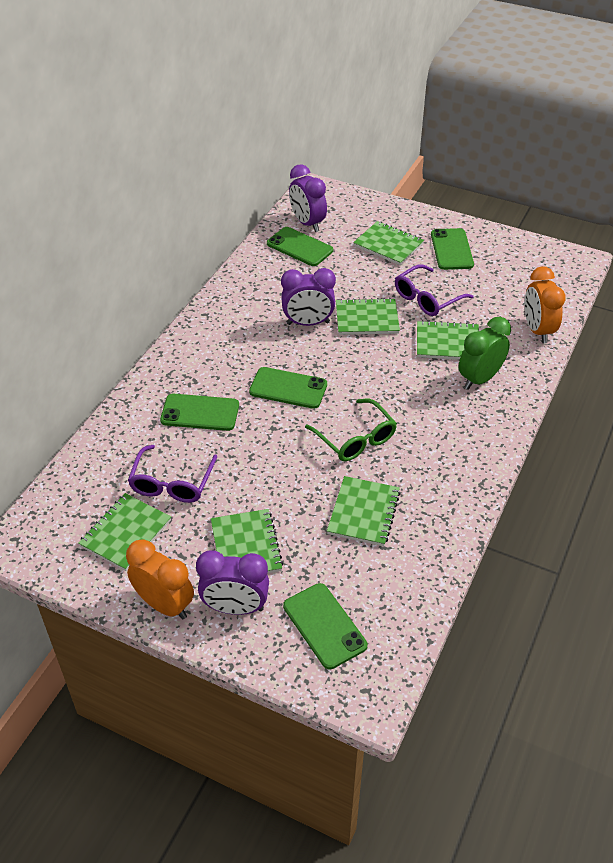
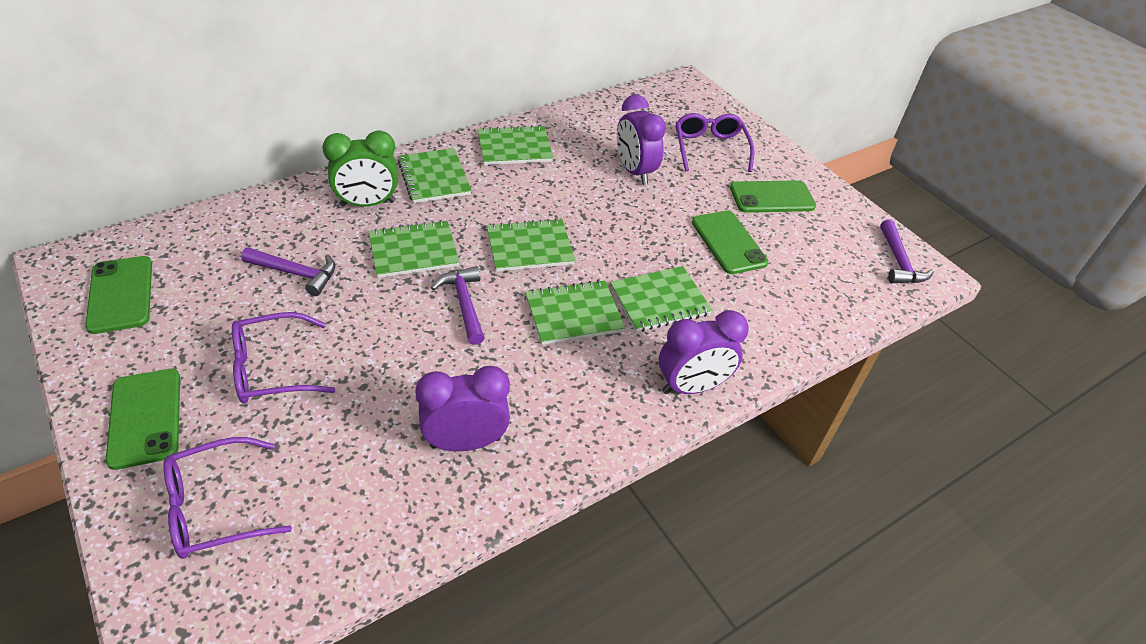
green glasses: 1 -> 0
green phone: 5 -> 4
orange clock: 2 -> 0
purple glasses: 2 -> 3
purple hammer: 0 -> 3

